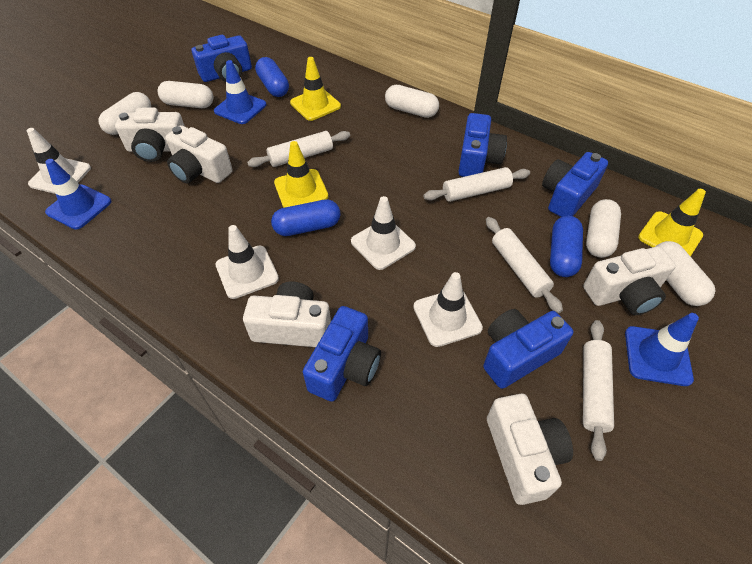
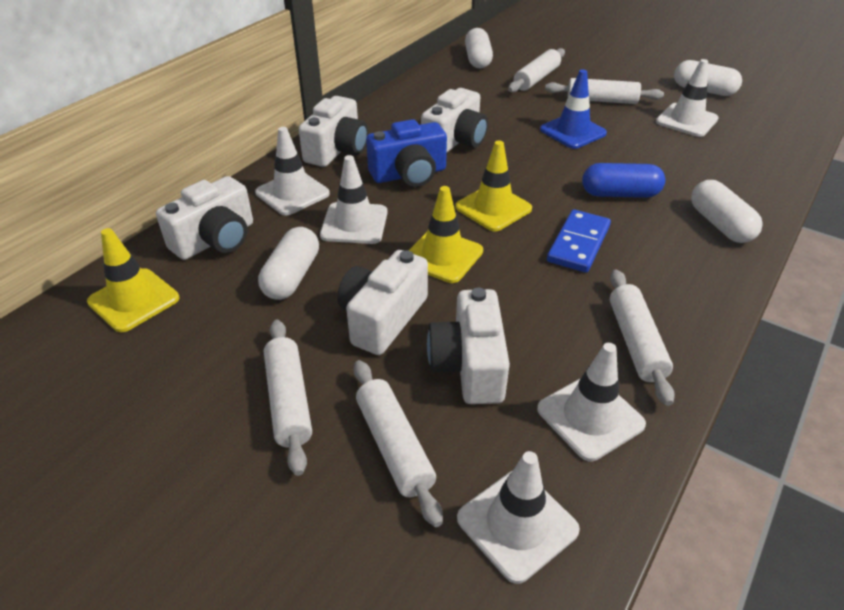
blue camera: 5 -> 1
blue capsule: 3 -> 1
blue domino: 0 -> 1
blue traffic cone: 3 -> 1
white capsule: 5 -> 4
white rolling pin: 4 -> 5
white traffic cone: 4 -> 5

